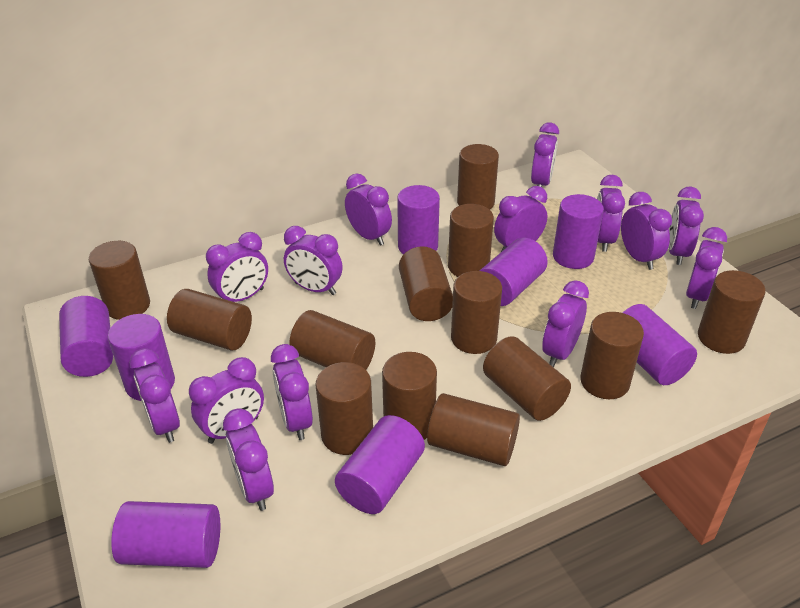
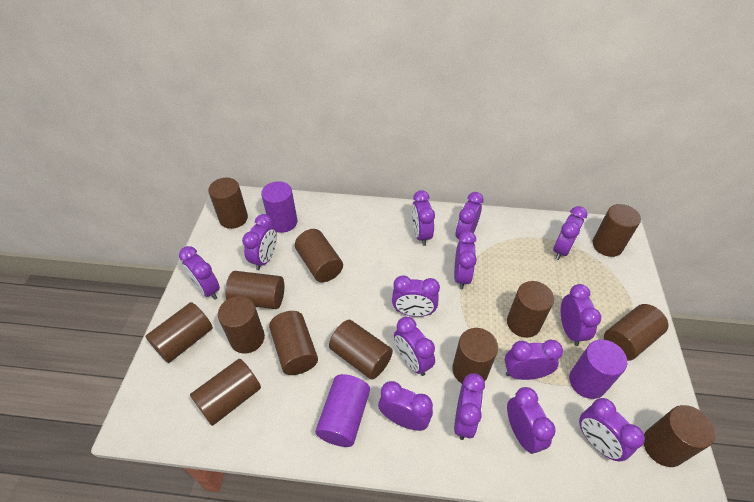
purple cylinder: 8 -> 3

